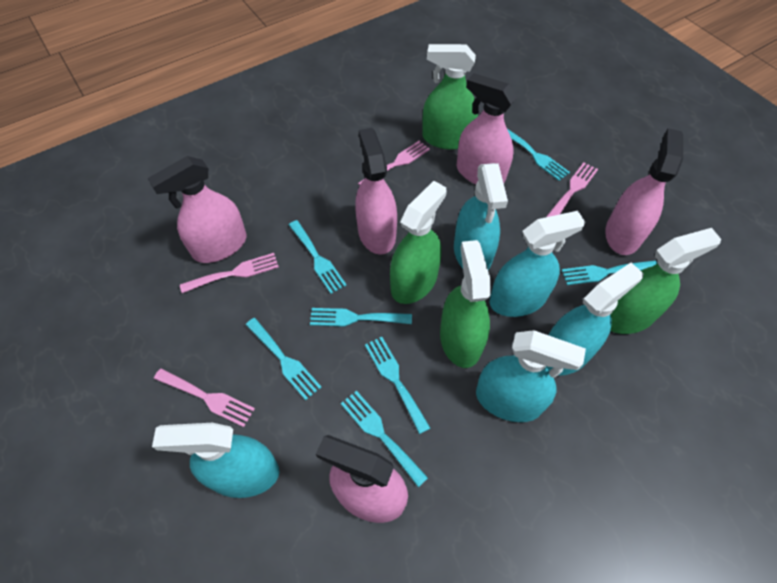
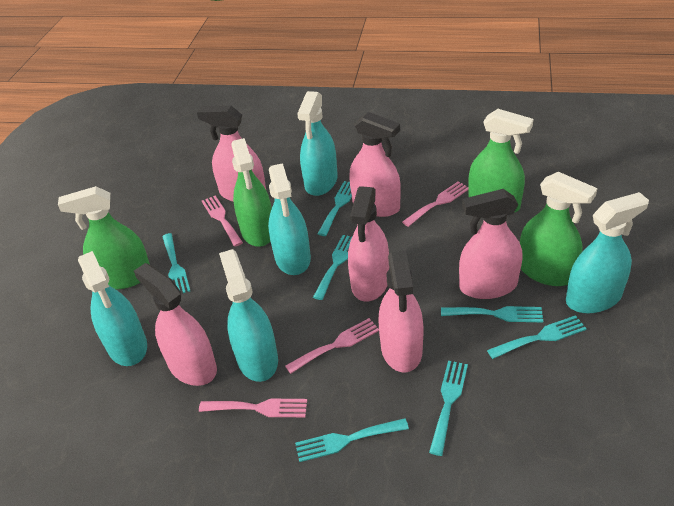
pink spray bottle: 5 -> 6

